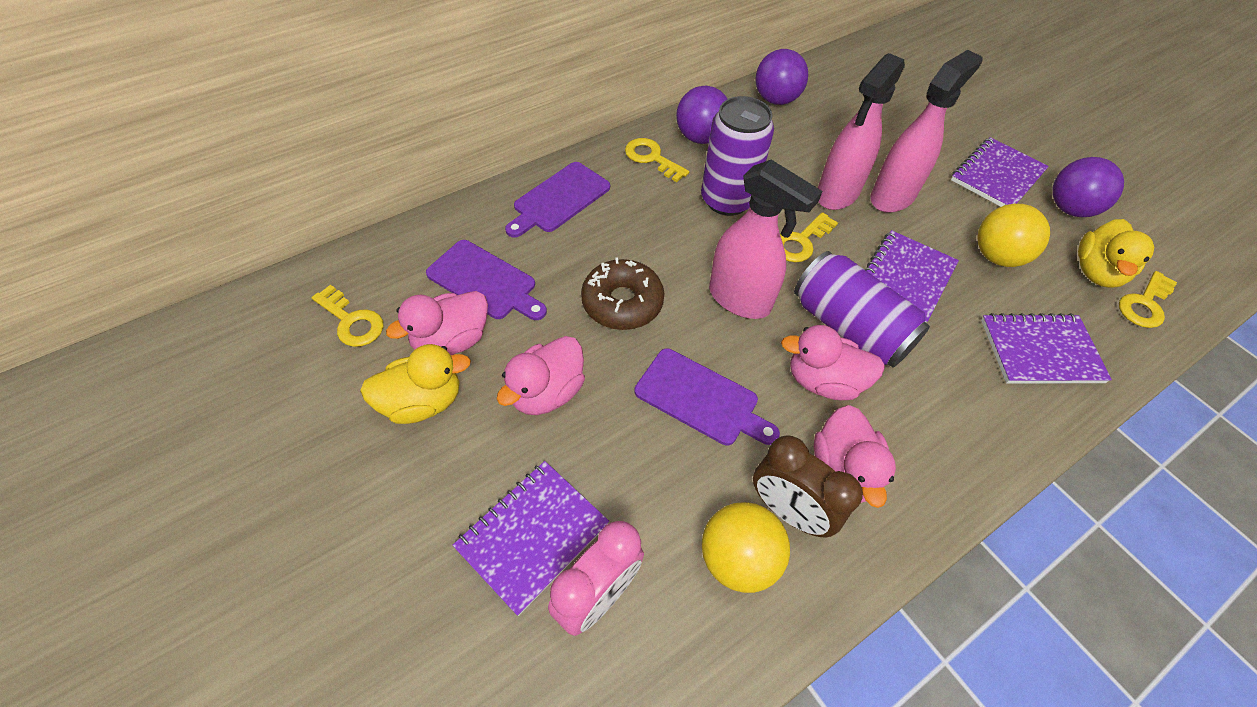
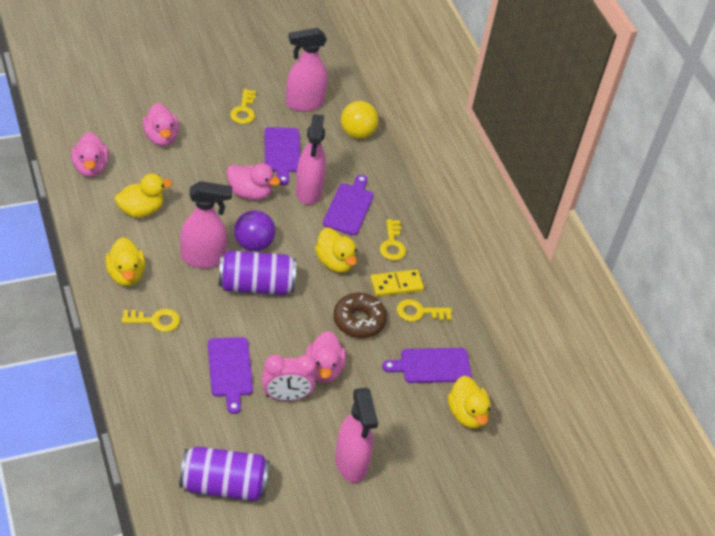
brown clock: 1 -> 0
pink spray bottle: 3 -> 4
purple ball: 3 -> 1
purple cutting board: 3 -> 4
purple notebook: 4 -> 0
yellow ball: 2 -> 1
yellow domino: 0 -> 1
yellow duck: 2 -> 4

